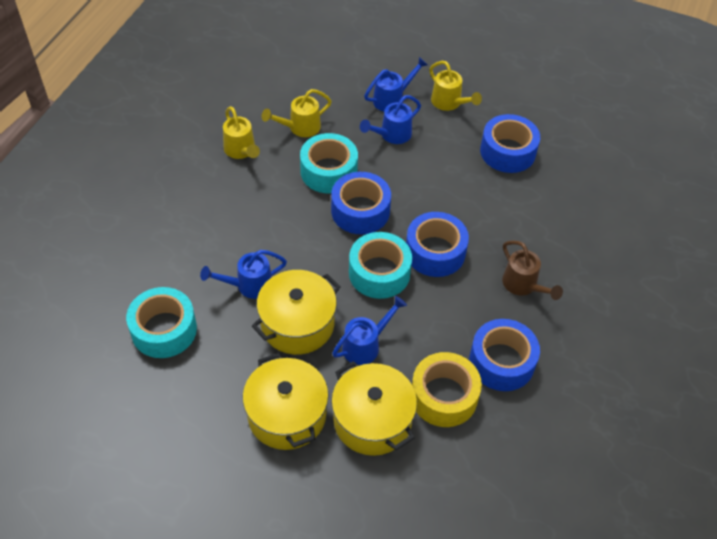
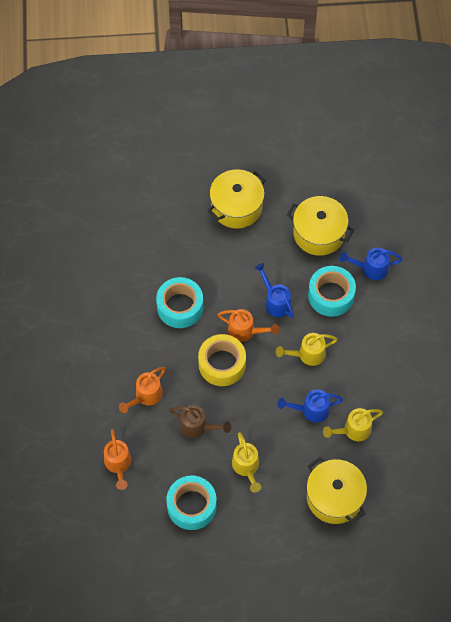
blue tape: 4 -> 0
blue watering can: 4 -> 3
orange watering can: 0 -> 3

